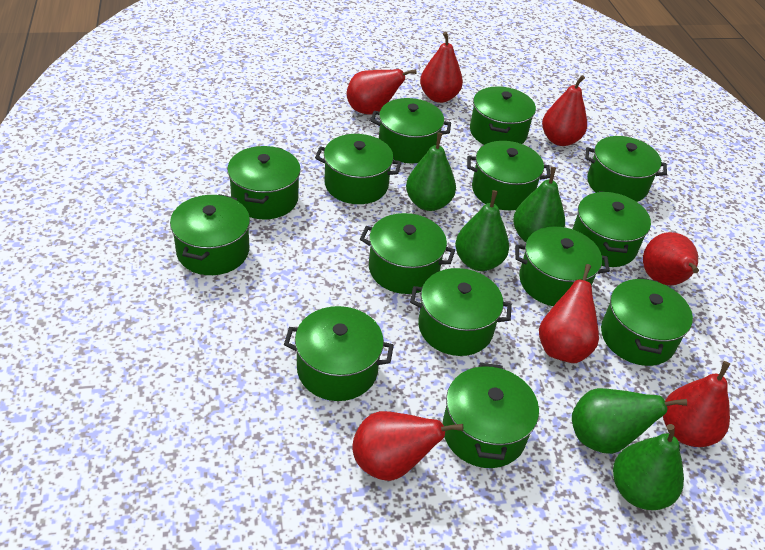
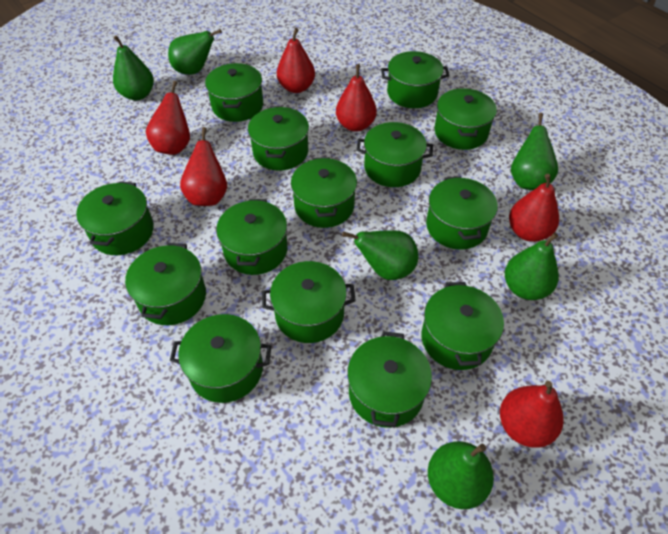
green pear: 5 -> 6
red pear: 7 -> 6

